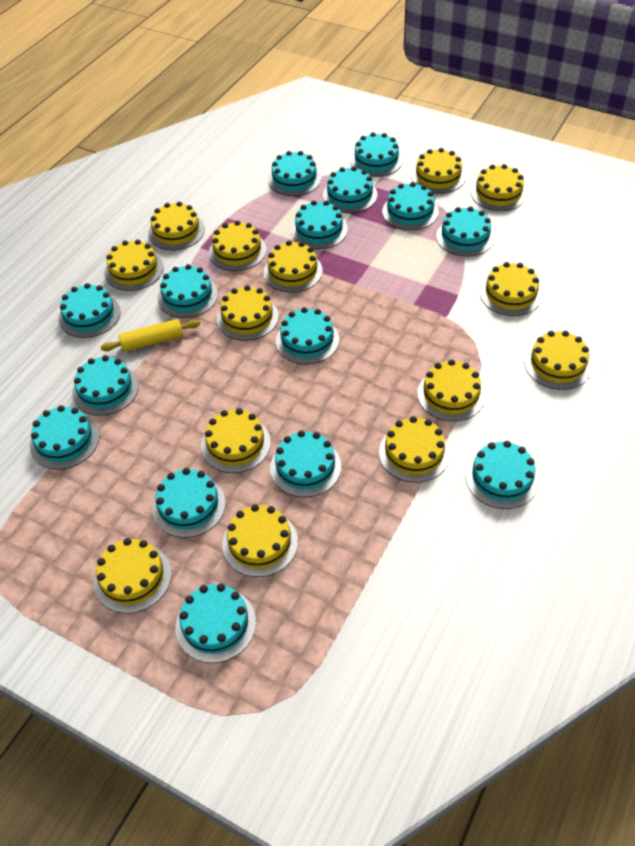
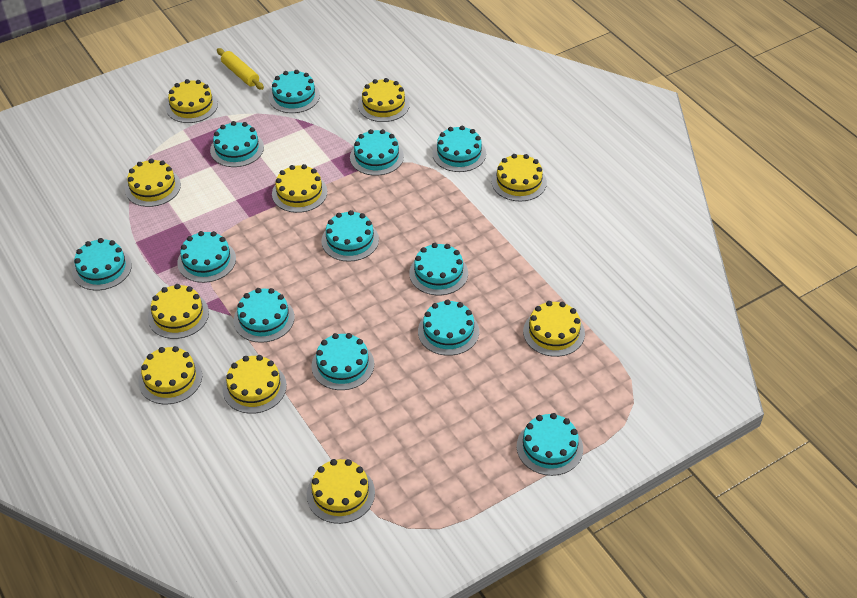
turquoise cake: 15 -> 12
yellow cake: 14 -> 10

